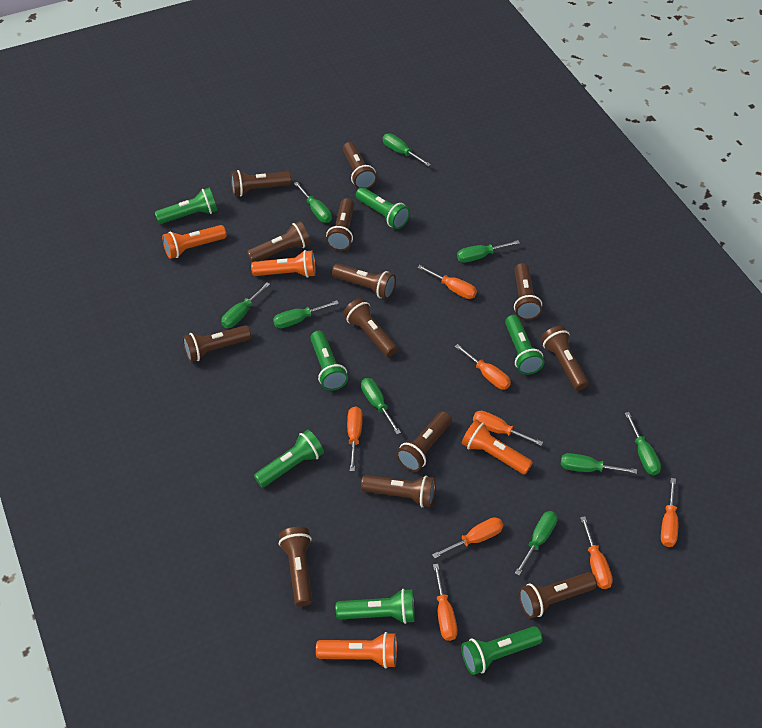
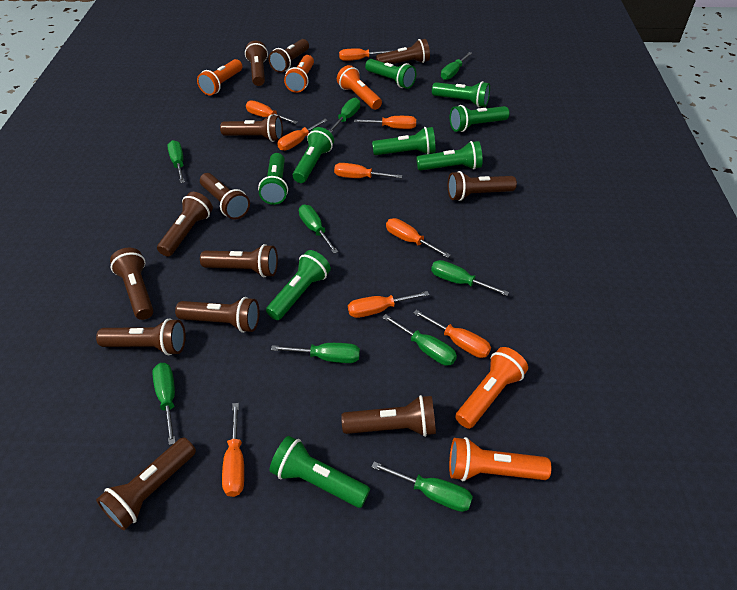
green flashlight: 7 -> 9
orange flashlight: 4 -> 5
orange screwdriver: 8 -> 9

